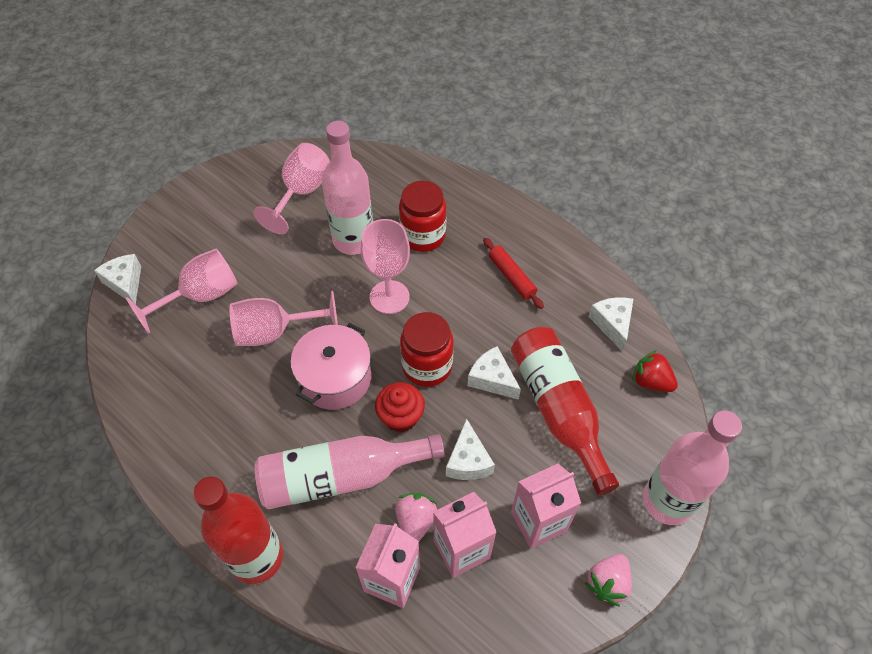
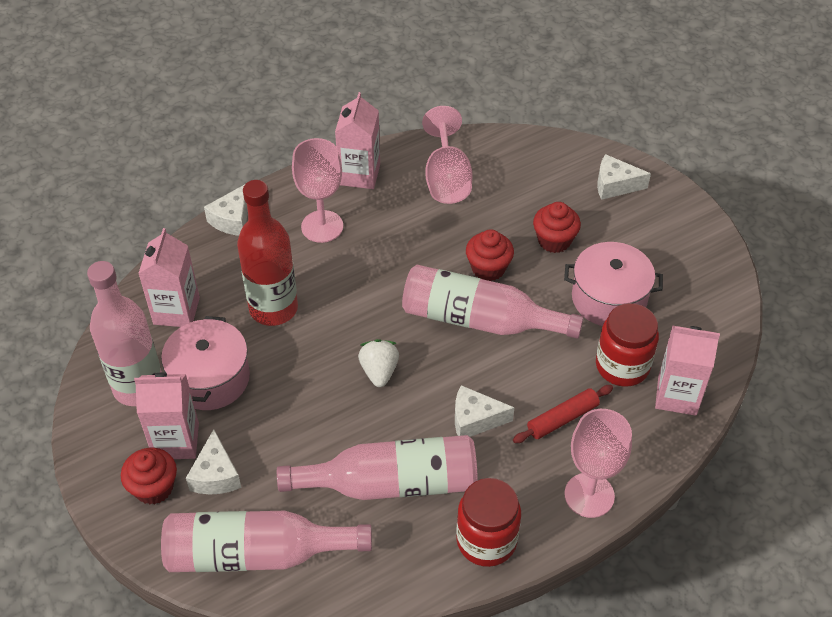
pink bottle: 3 -> 4
pink carton: 3 -> 4
pink goblet: 4 -> 3
pink pot: 1 -> 2
pink strawberry: 2 -> 0
red bottle: 2 -> 1
red cupcake: 1 -> 3
red strawberry: 1 -> 0
white strawberry: 0 -> 1

